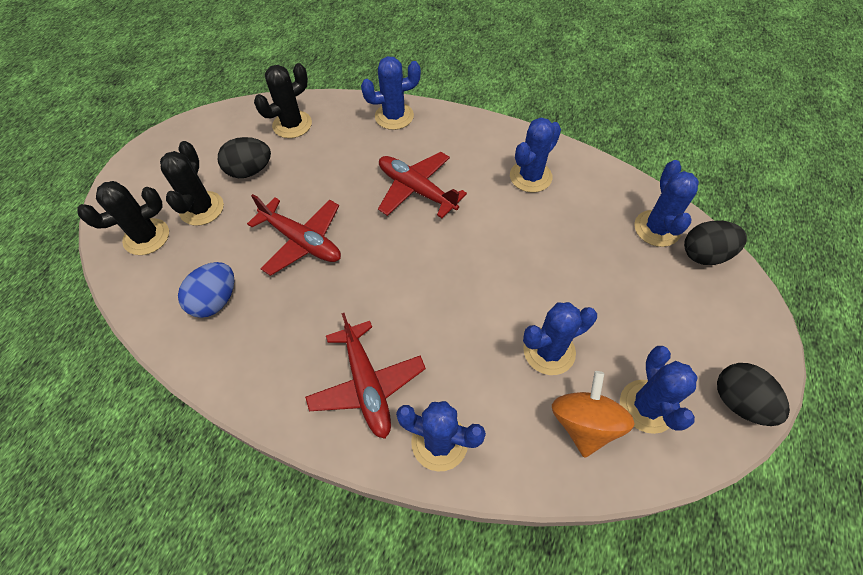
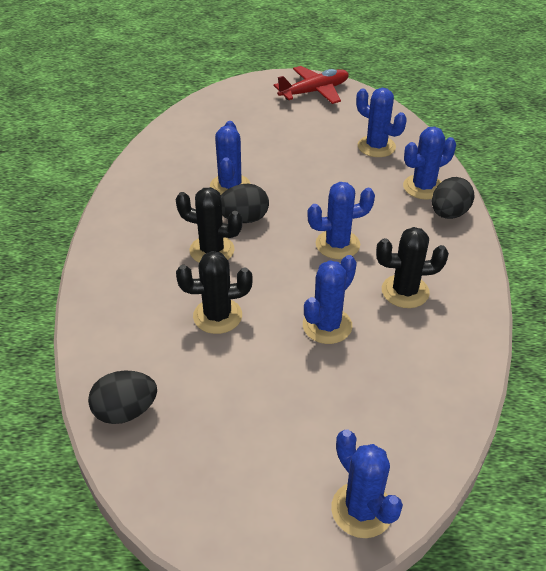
blue egg: 1 -> 0
orange spinning top: 1 -> 0
red plane: 3 -> 1

